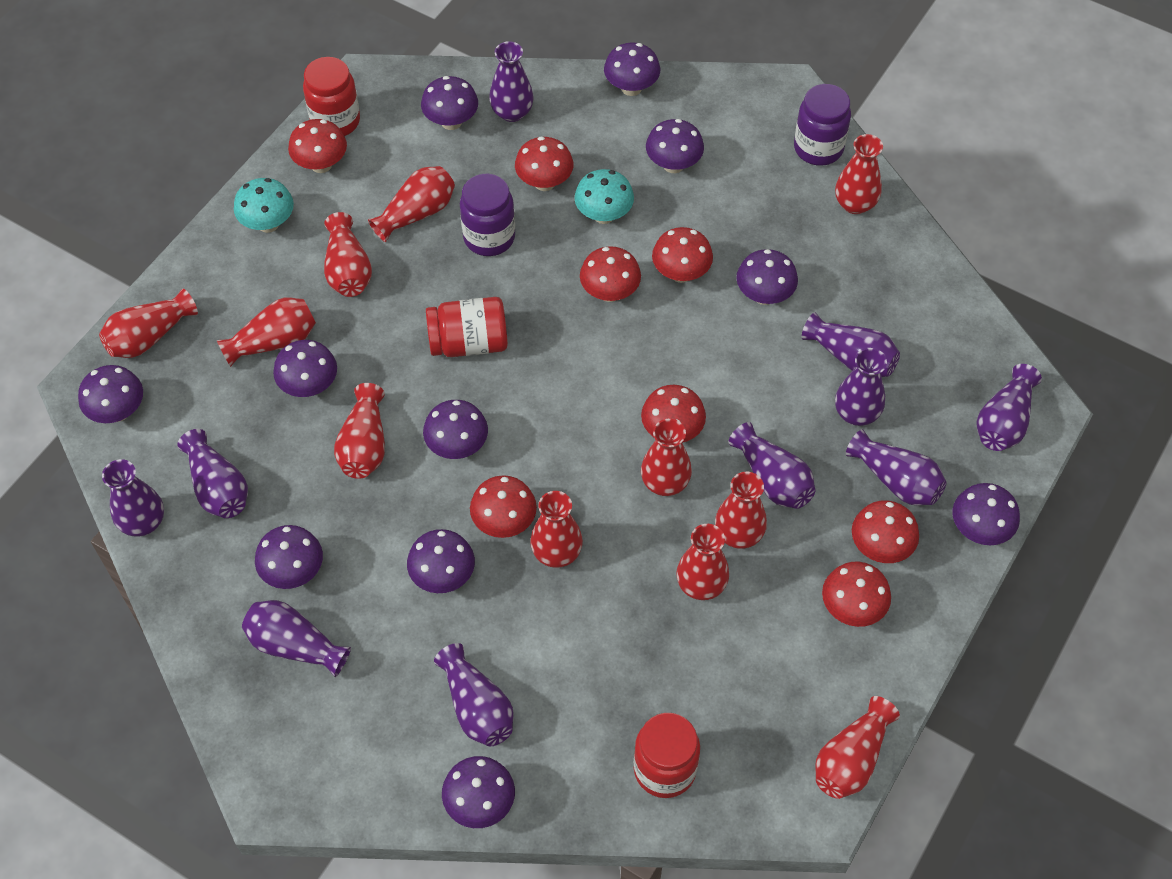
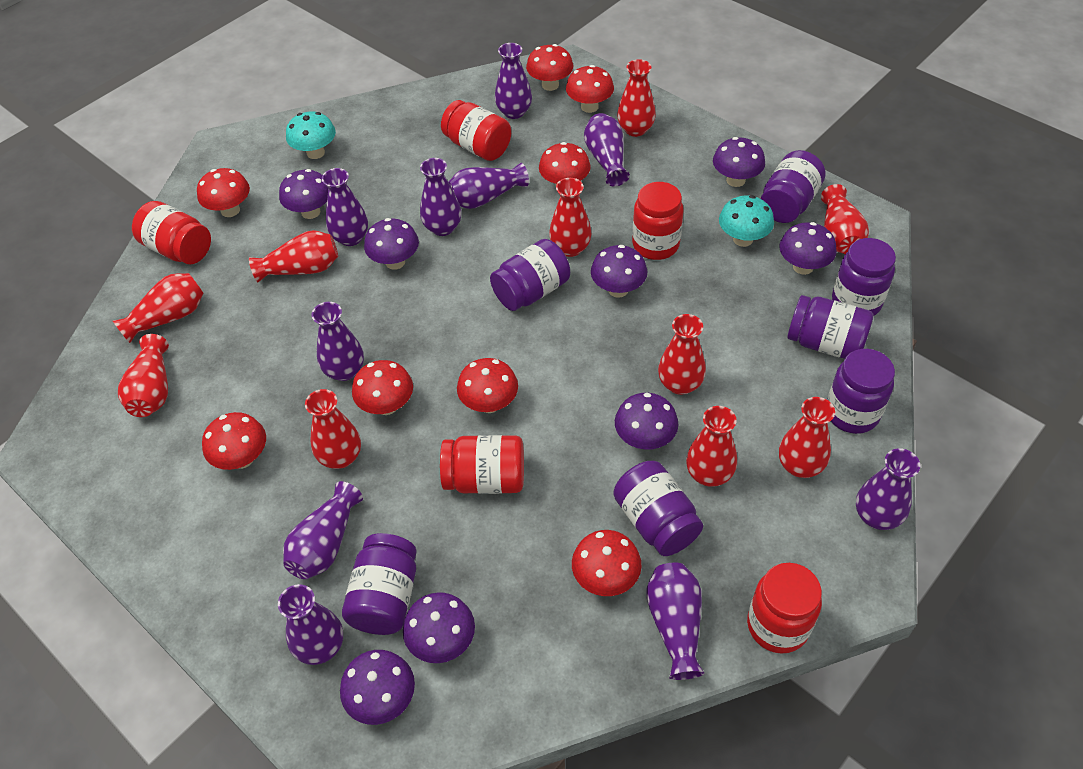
purple jar: 2 -> 7
purple mushroom: 11 -> 8
red jar: 3 -> 5
red vase: 11 -> 10

